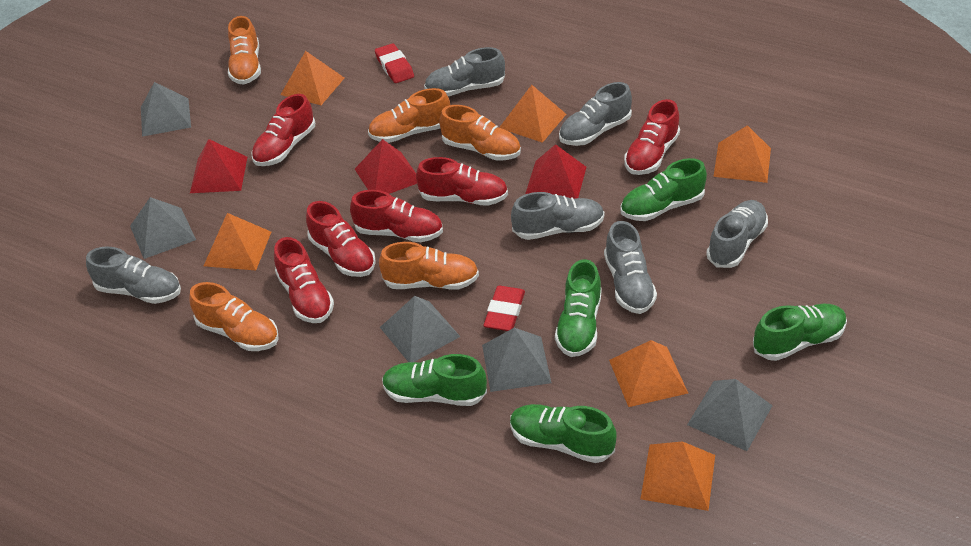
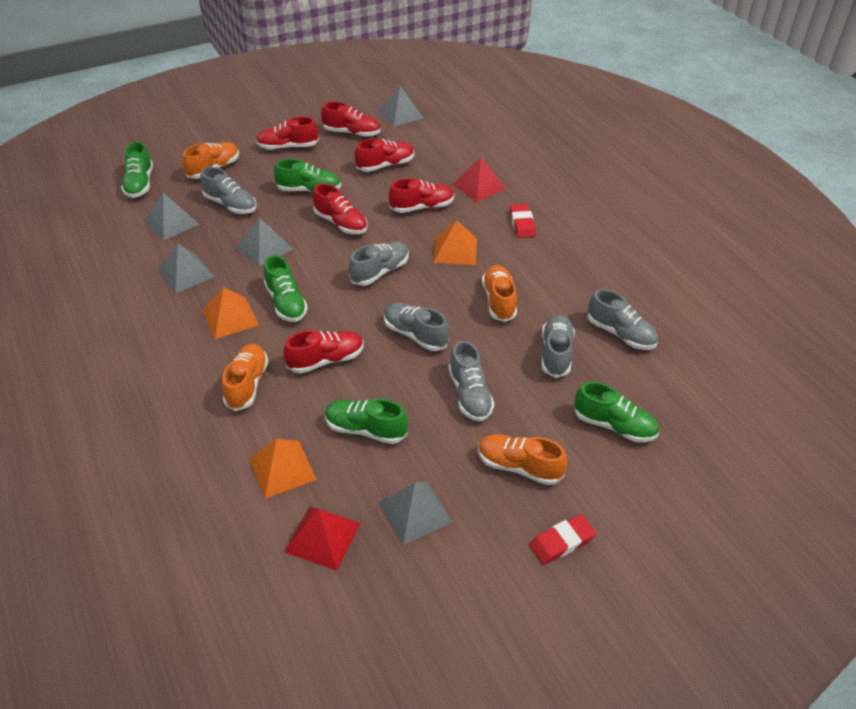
orange pyramid: 6 -> 3
orange shoe: 5 -> 4
red pyramid: 3 -> 2

